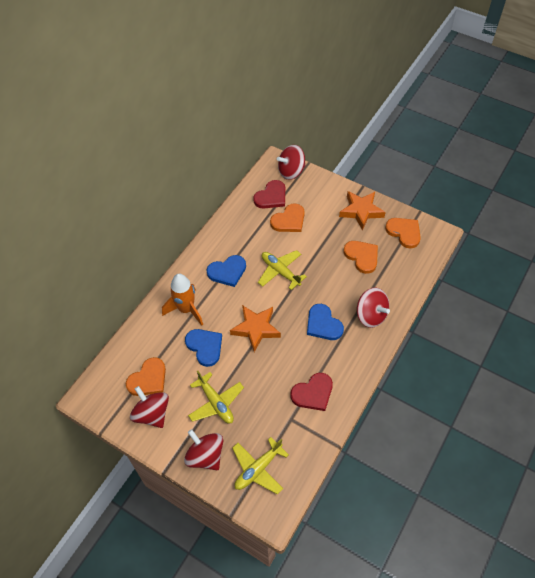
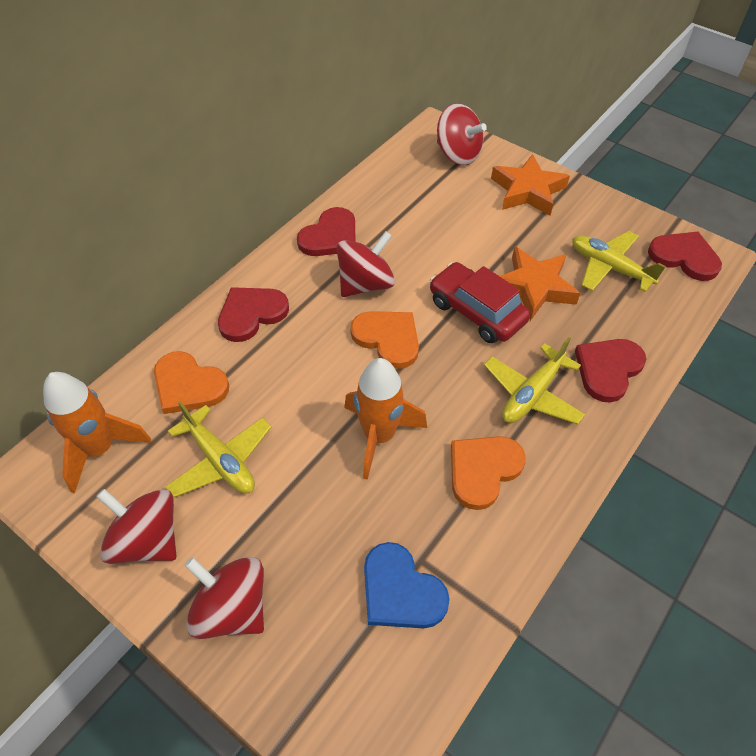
blue heart: 3 -> 1
orange heart: 4 -> 3
orange rocket: 1 -> 2
red car: 0 -> 1
red heart: 2 -> 4

